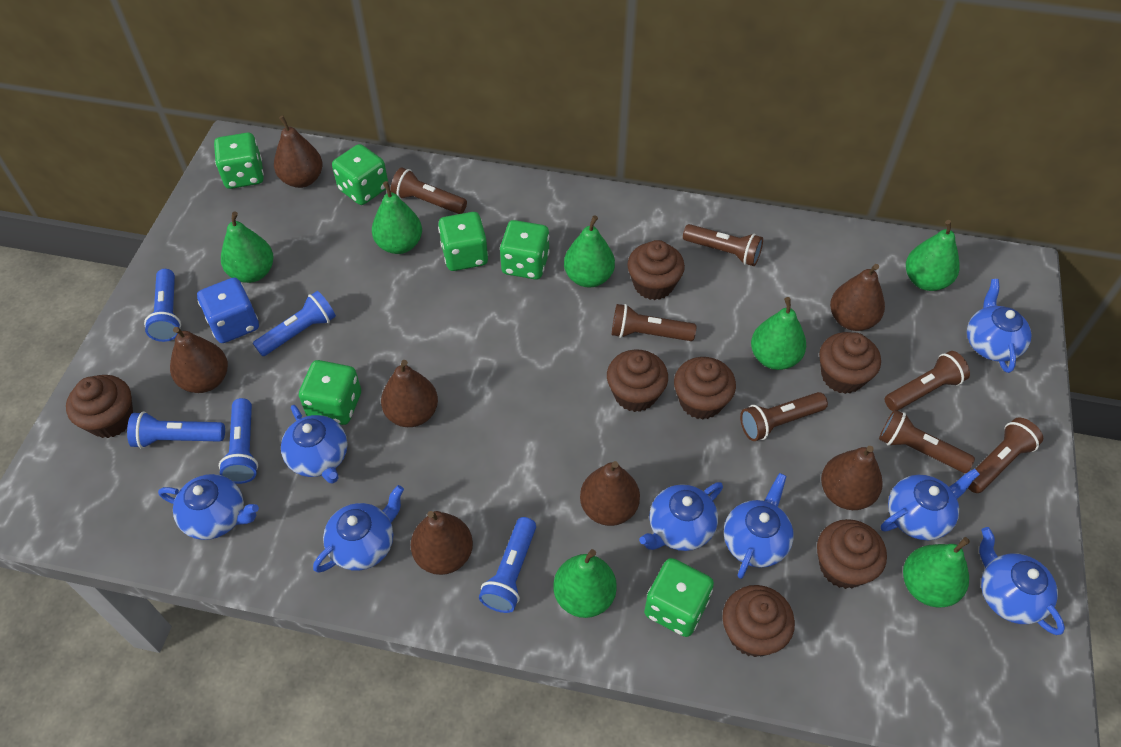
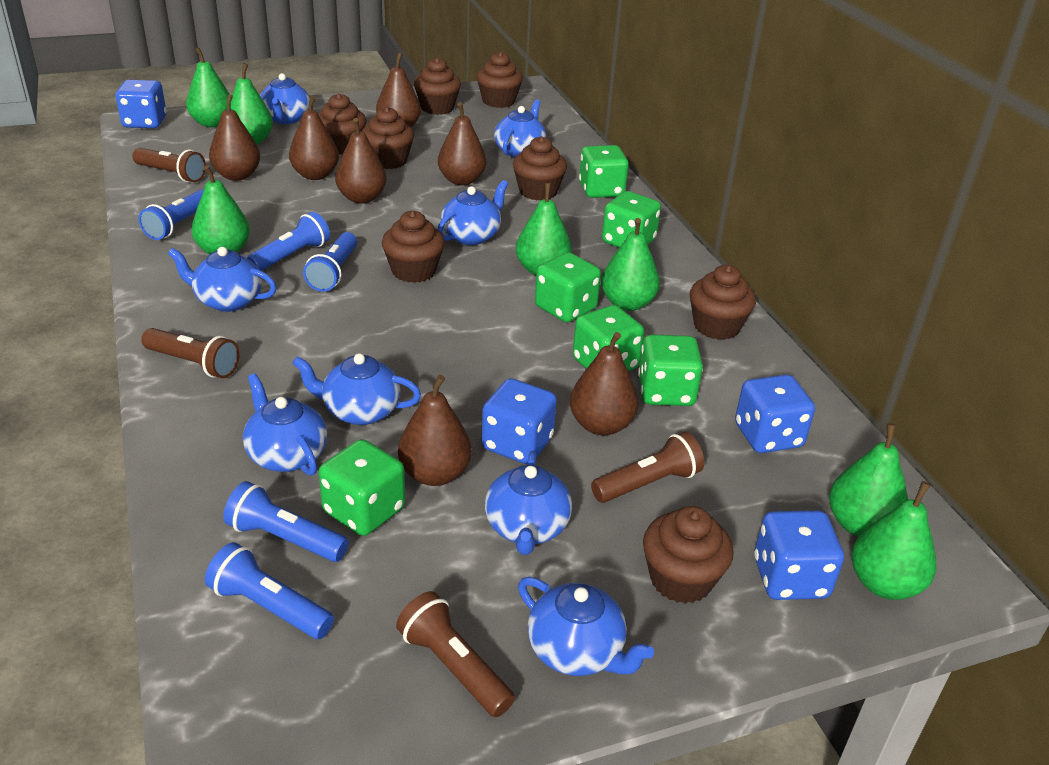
blue dice: 1 -> 4
brown cupcake: 7 -> 8
brown flashlight: 7 -> 4

